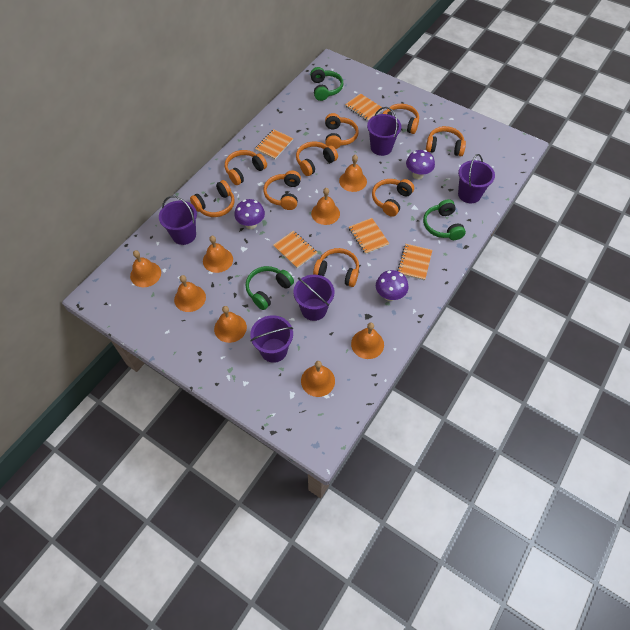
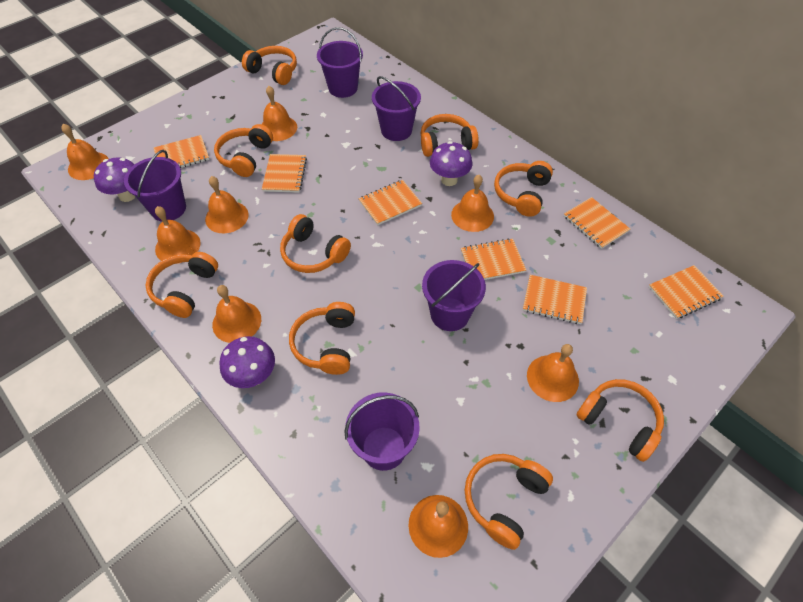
green headphones: 3 -> 0
orange notebook: 5 -> 7

